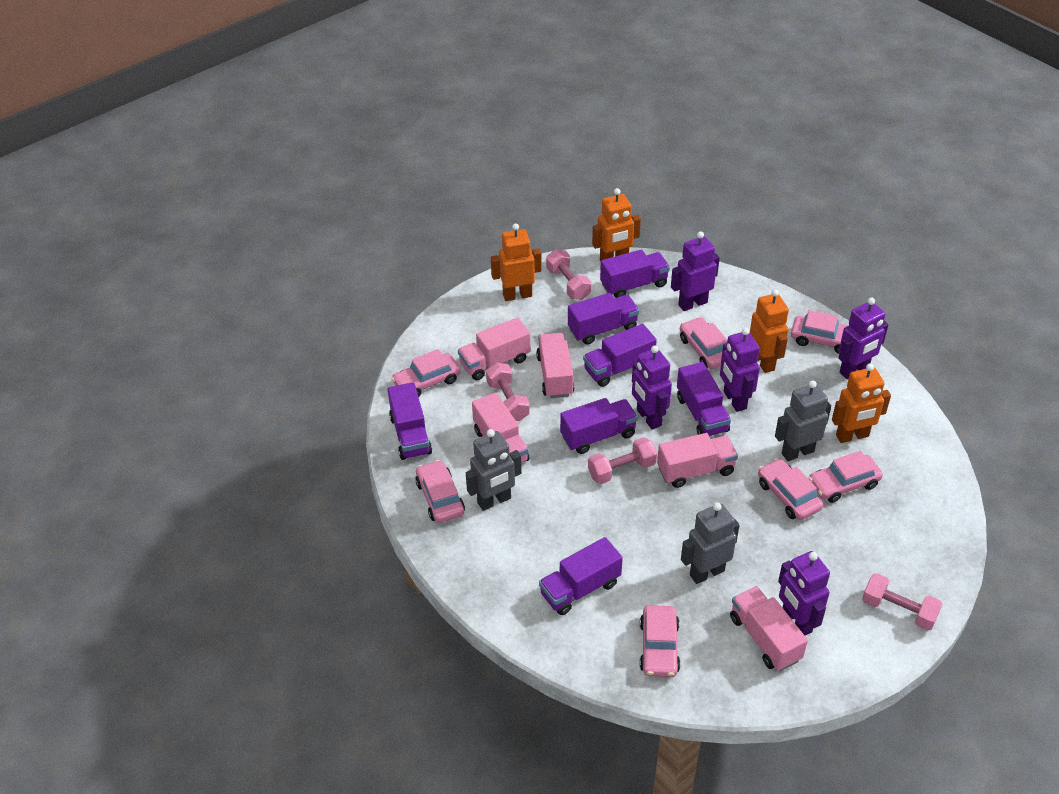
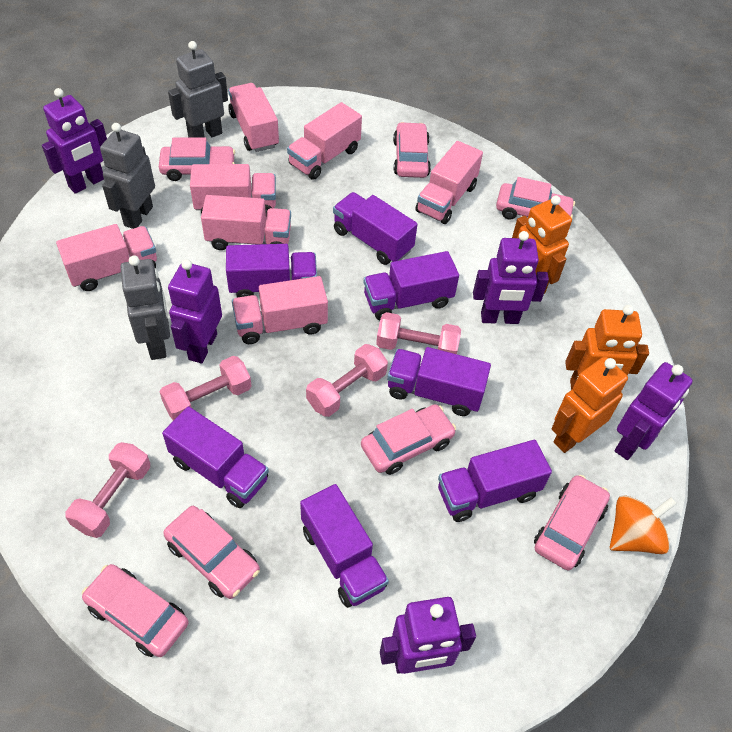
orange robot: 4 -> 3
orange spinning top: 0 -> 1
pink truck: 5 -> 7

